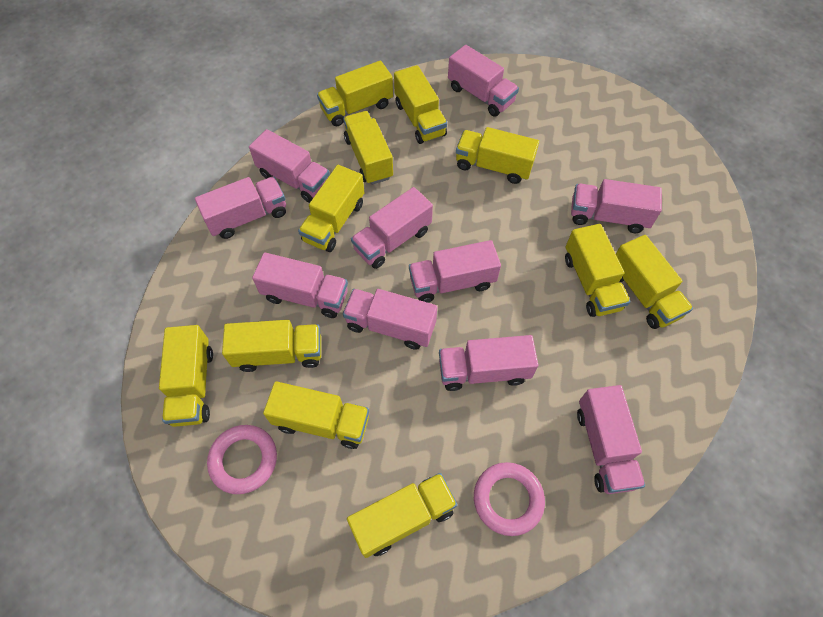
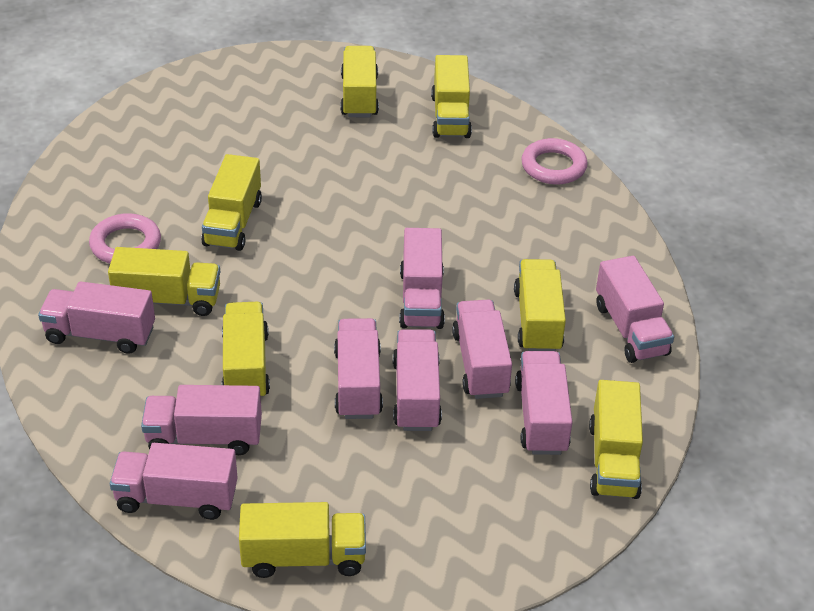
pink truck: 10 -> 9
yellow truck: 11 -> 8

